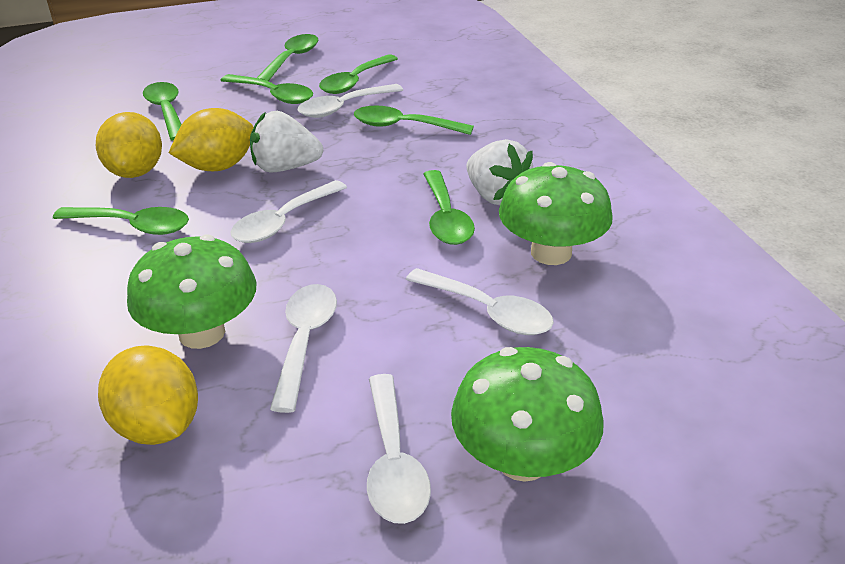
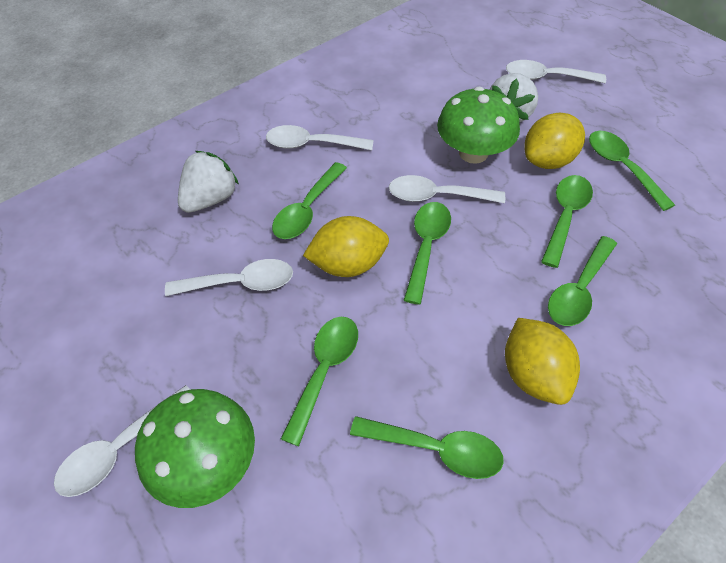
green mushroom: 3 -> 2

